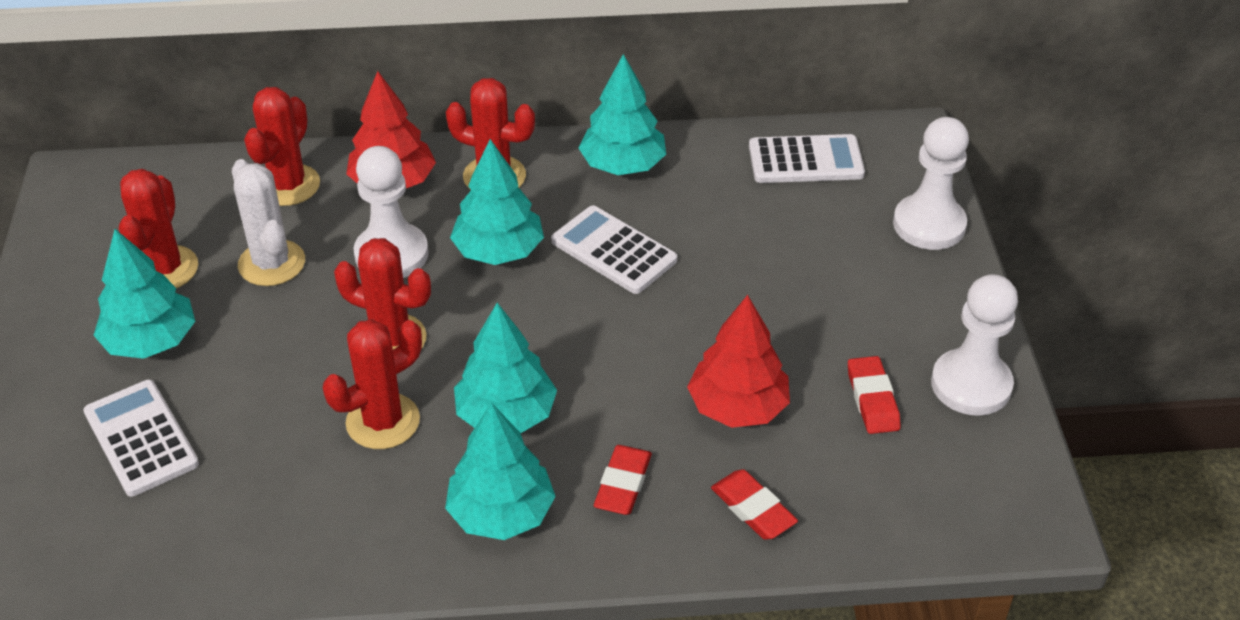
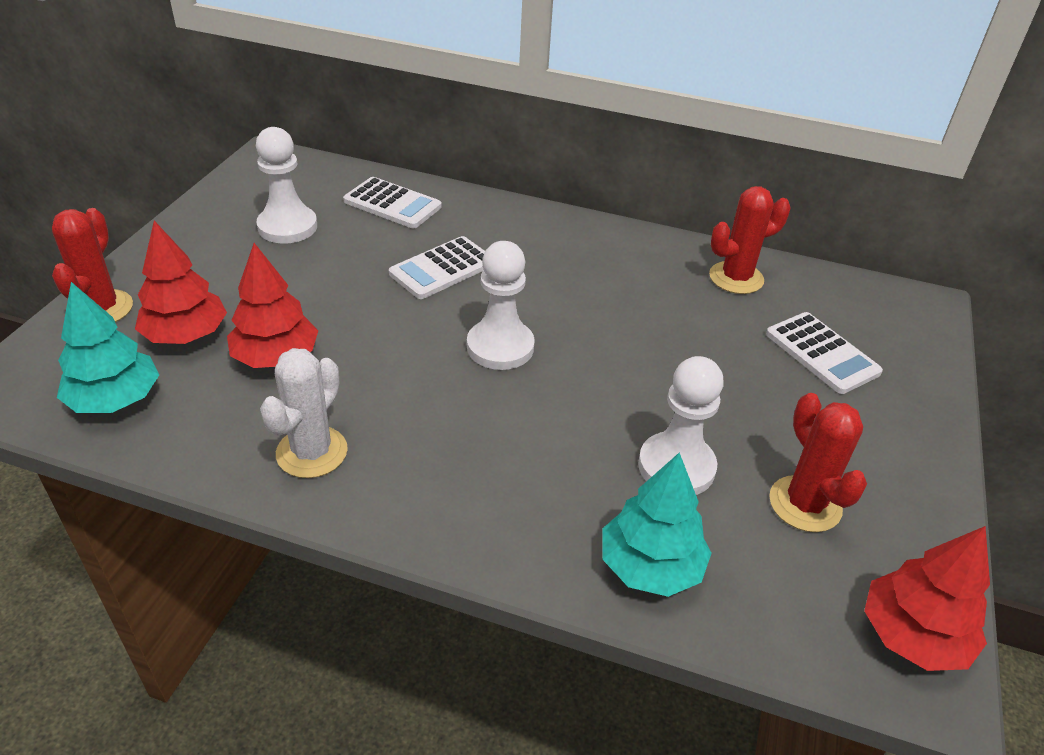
red cactus: 5 -> 3
red eraser: 3 -> 0
red tree: 2 -> 3
turquoise tree: 5 -> 2

